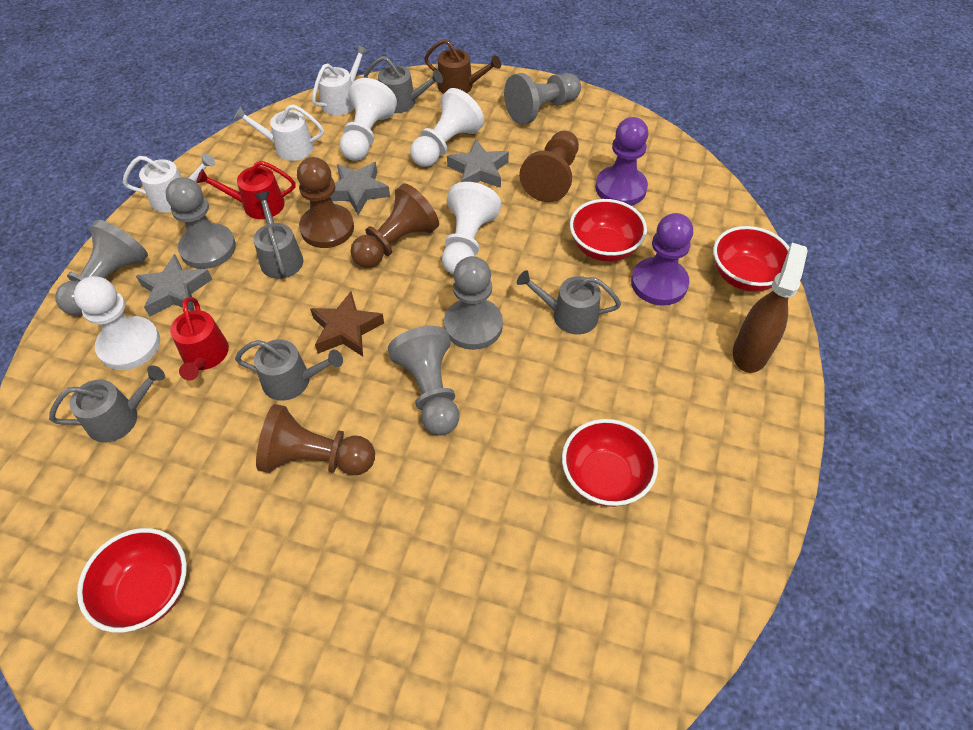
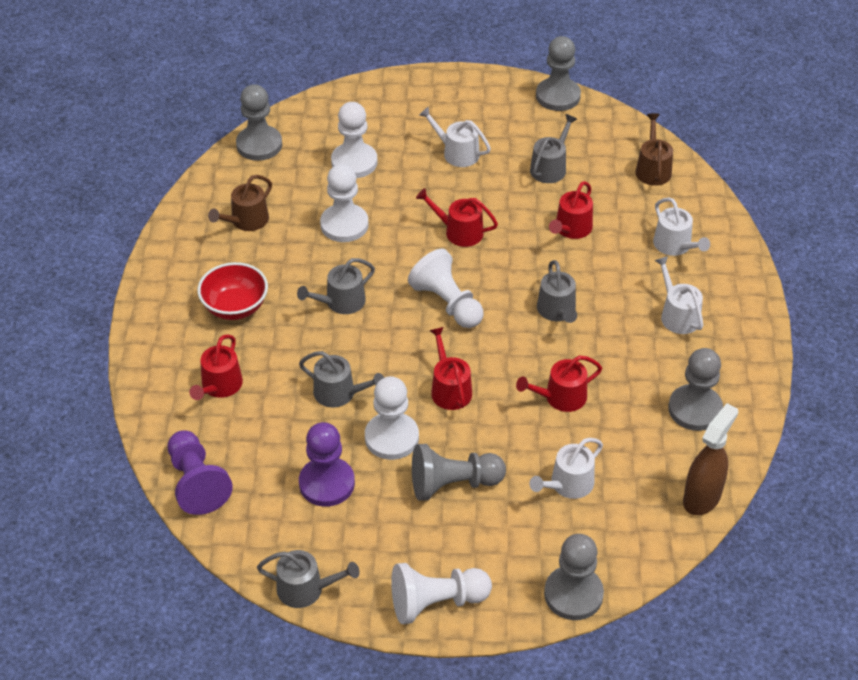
brown pawn: 4 -> 0
brown star: 1 -> 0
brown watering can: 1 -> 2
grey star: 3 -> 0
red bowl: 4 -> 1
red watering can: 2 -> 5
white pawn: 4 -> 5
white watering can: 3 -> 4

